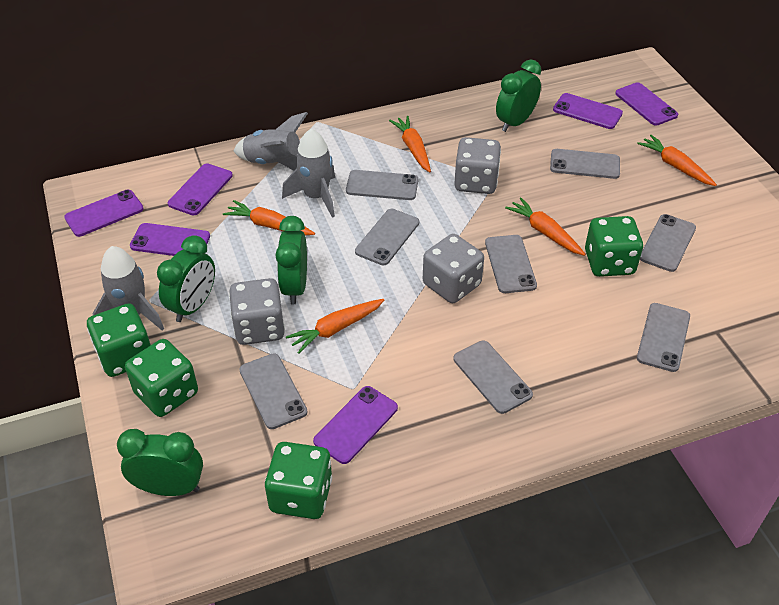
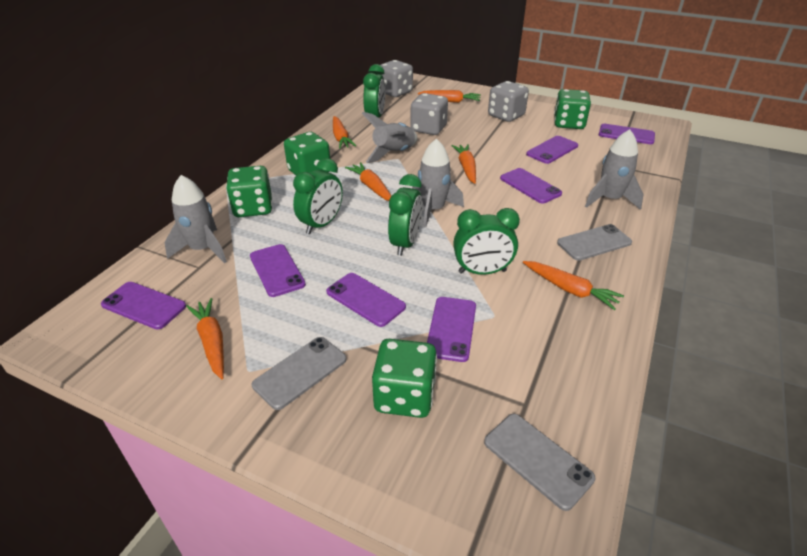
grey phone: 8 -> 3
grey rocket: 3 -> 4
orange carrot: 5 -> 6
purple phone: 6 -> 7

